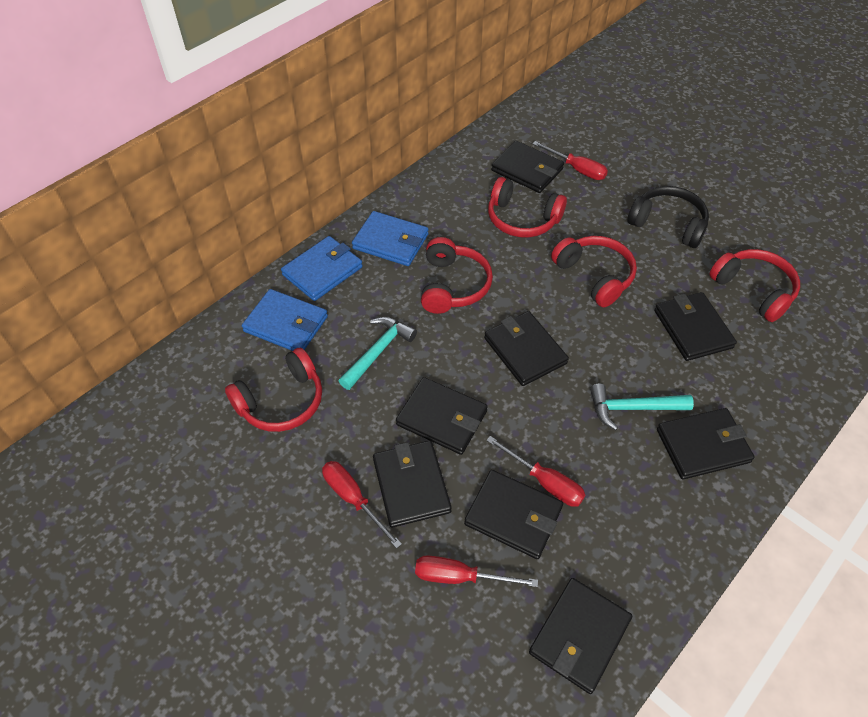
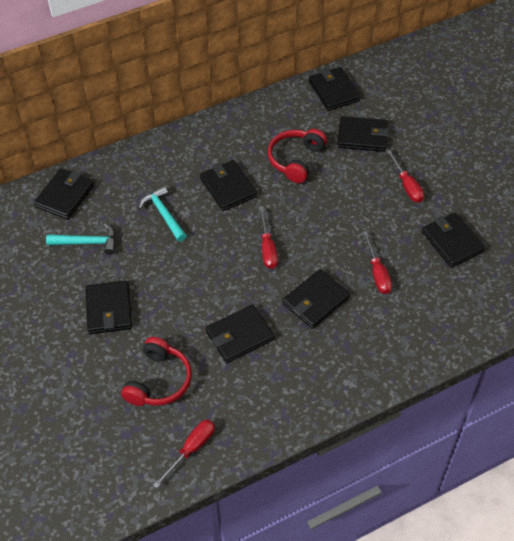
black headphones: 1 -> 0
blue wallet: 3 -> 0
red headphones: 5 -> 2

